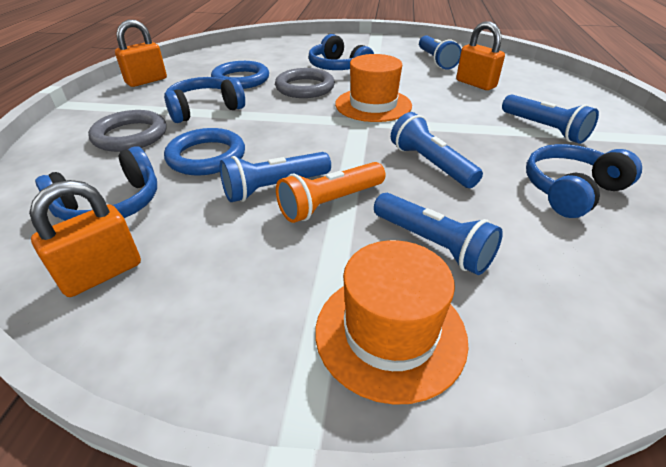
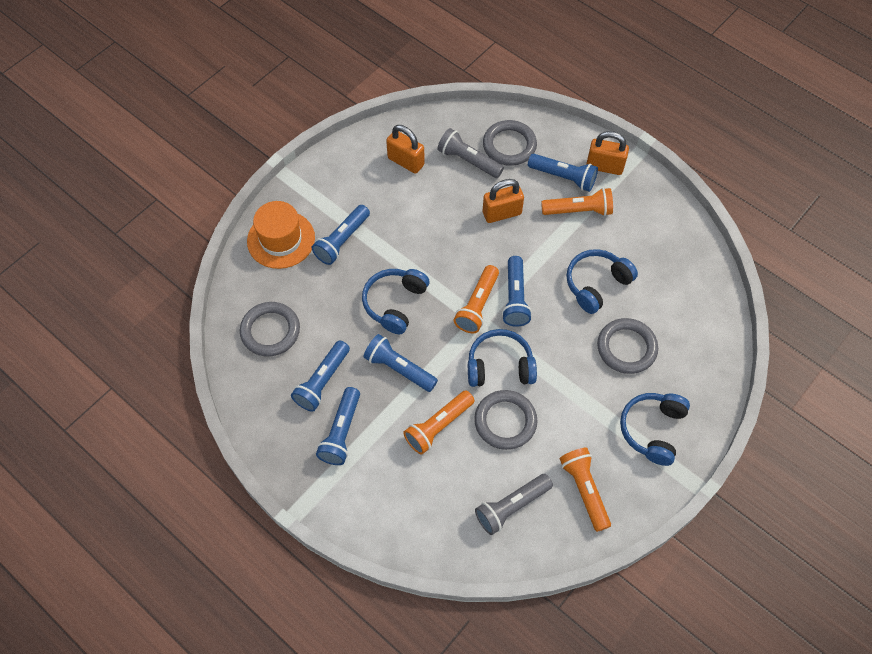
blue flashlight: 5 -> 6
blue ring: 2 -> 0
grey flashlight: 0 -> 2
grey ring: 2 -> 4
orange flashlight: 1 -> 4
orange hat: 2 -> 1

